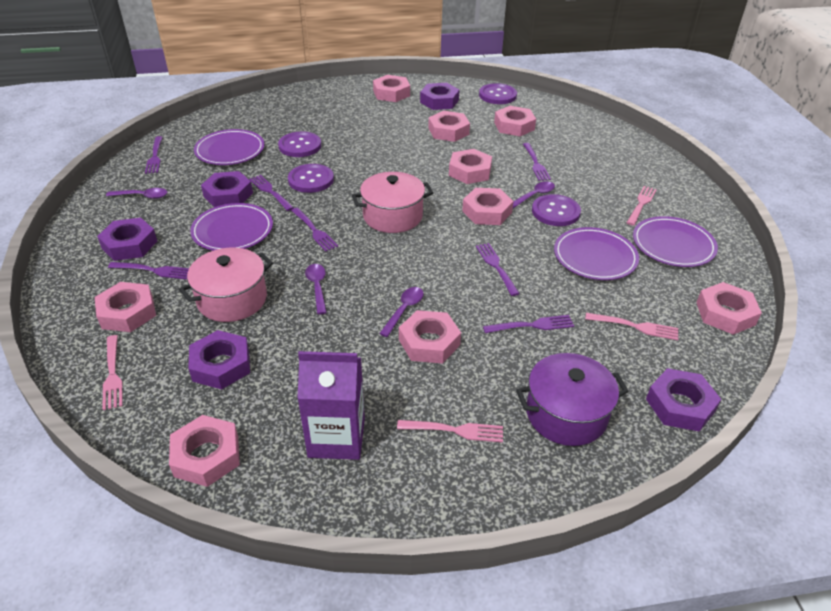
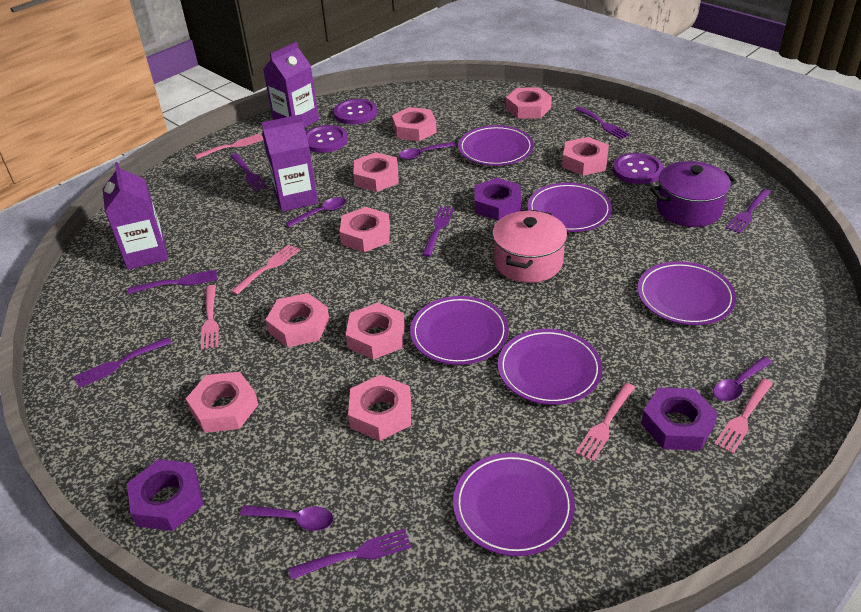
pink fork: 4 -> 5
pink pot: 2 -> 1
purple button: 4 -> 3
purple carton: 1 -> 3
purple nut: 5 -> 3
purple plate: 4 -> 6

